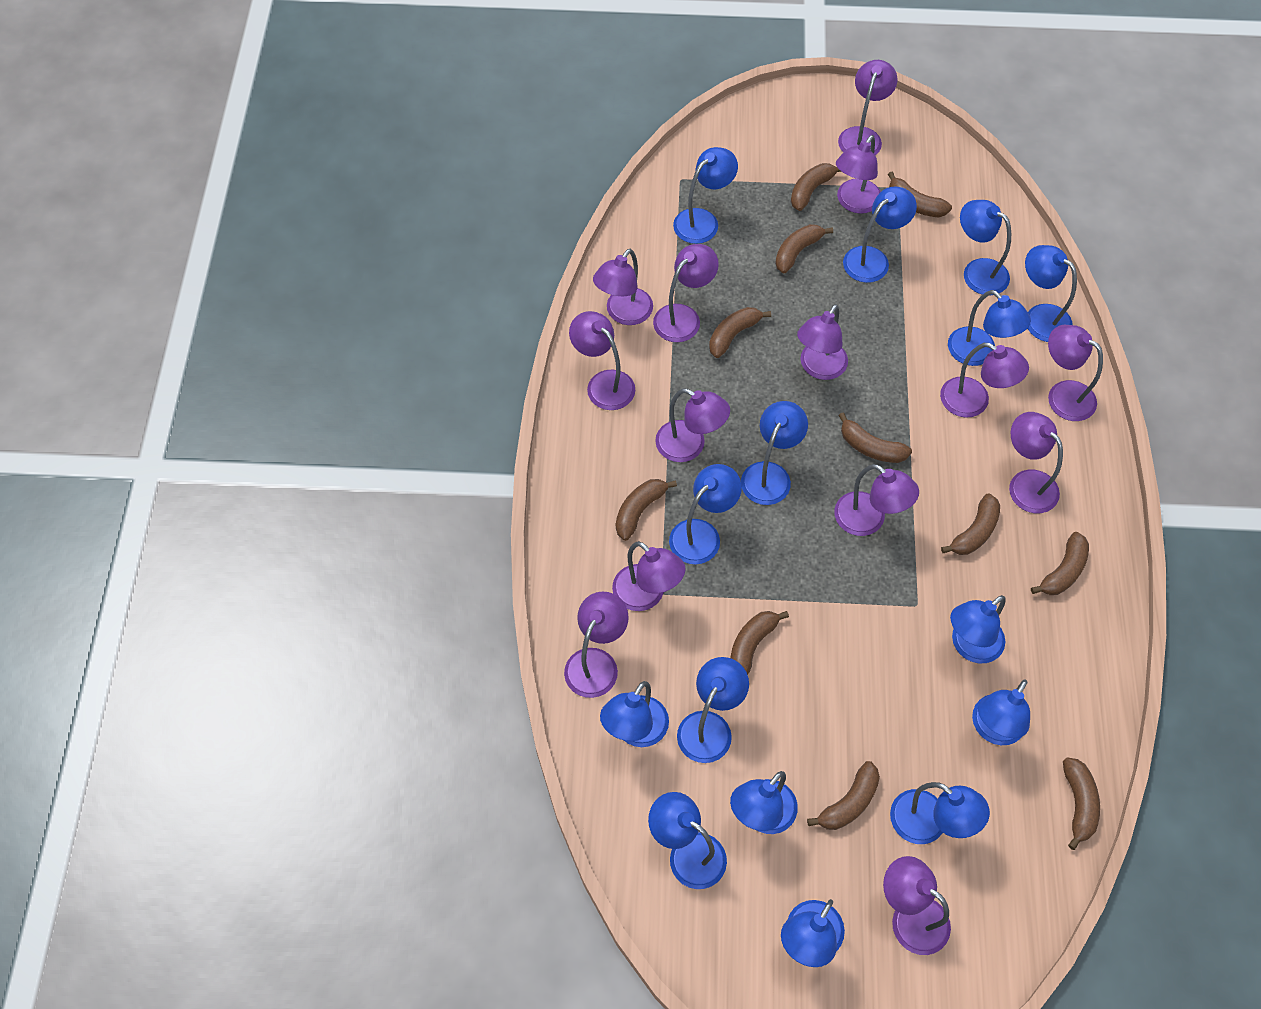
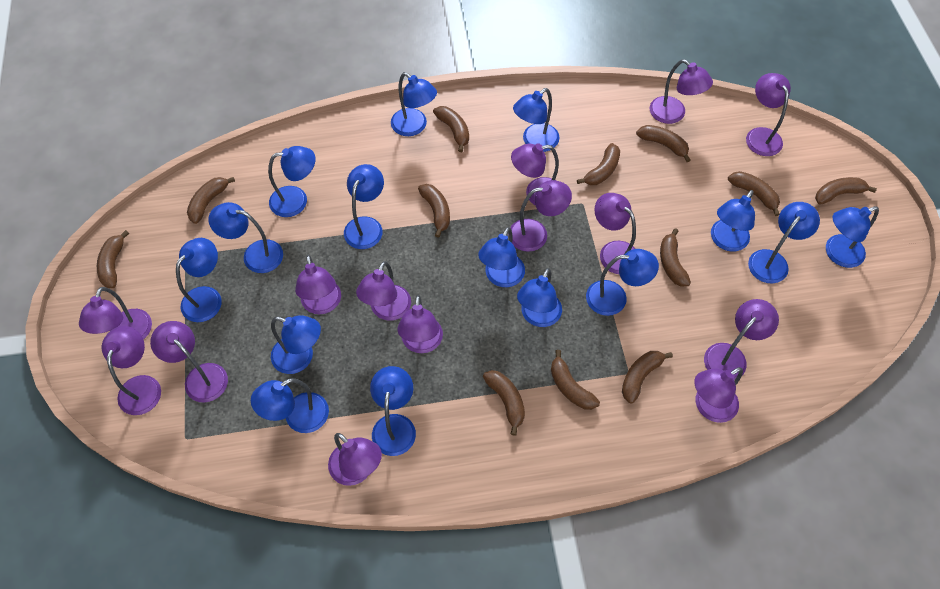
brown banana: 11 -> 12

